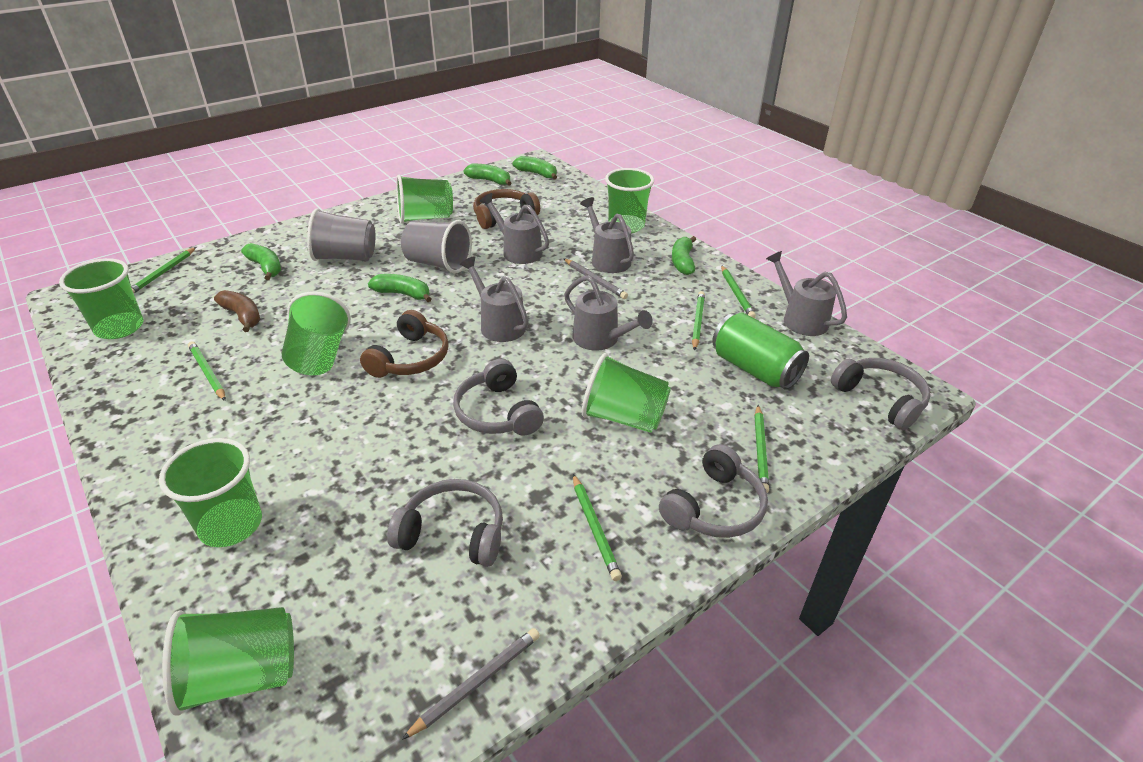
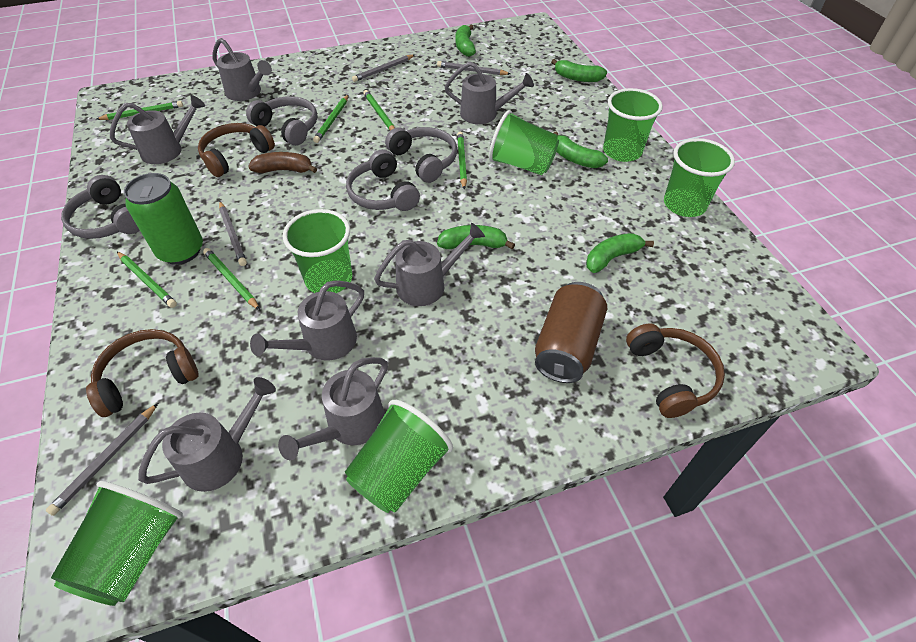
brown can: 0 -> 1
brown headphones: 2 -> 3
green cup: 7 -> 6
grey cup: 2 -> 0
grey pencil: 2 -> 4
grey watering can: 5 -> 7

